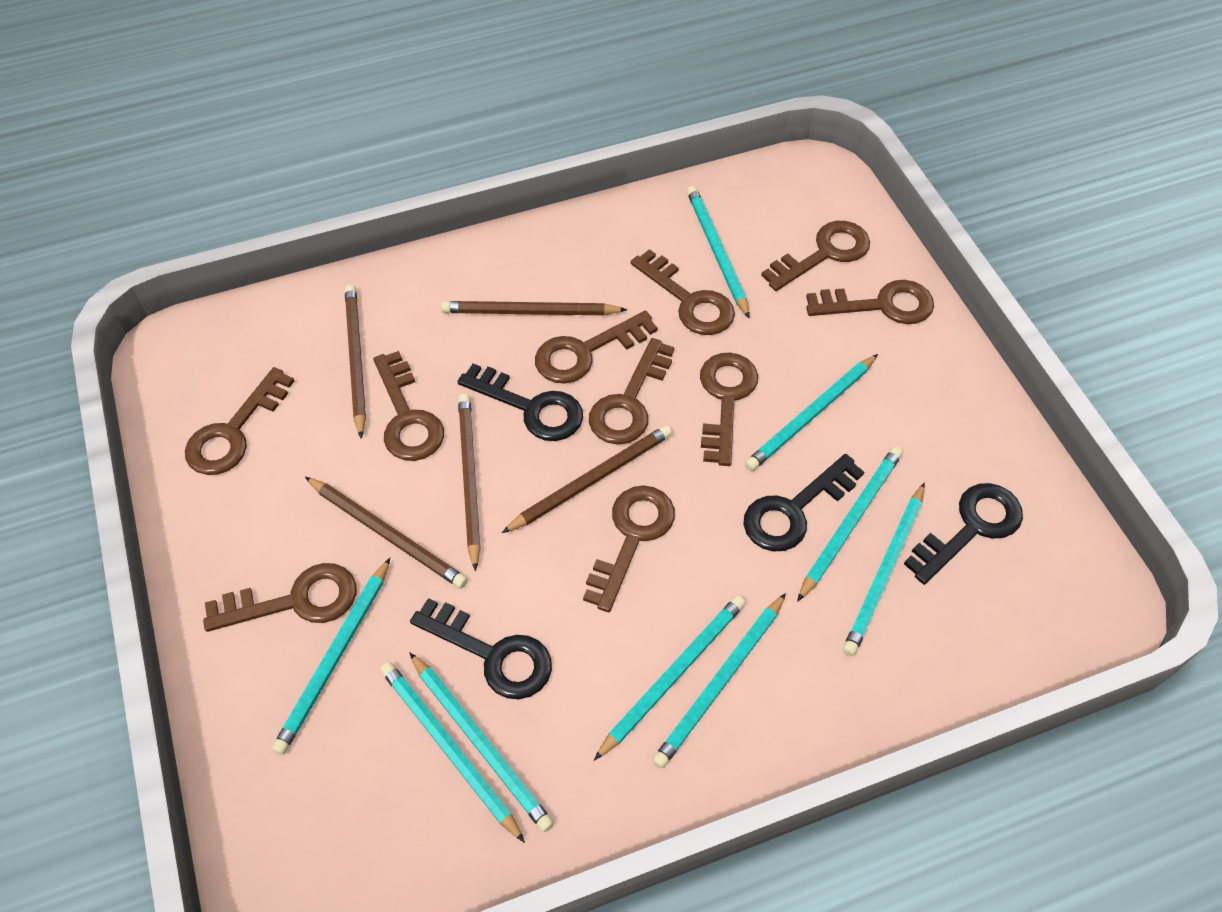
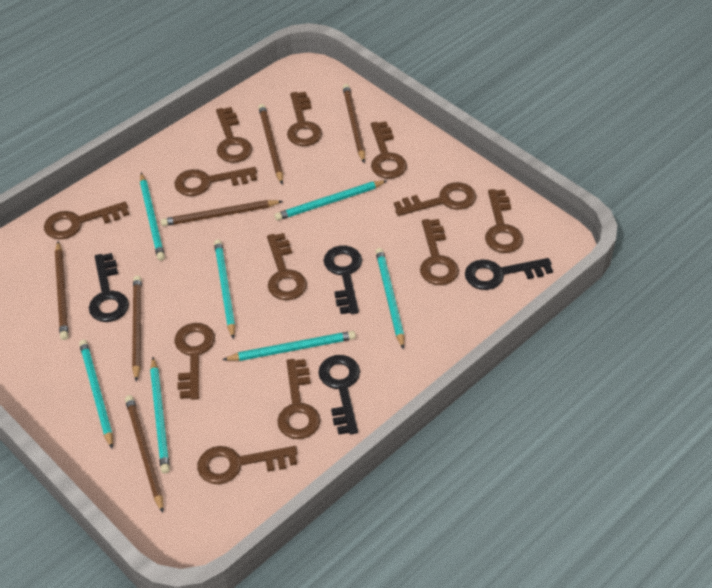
brown key: 10 -> 12
brown pencil: 5 -> 6
turquoise pencil: 9 -> 7

